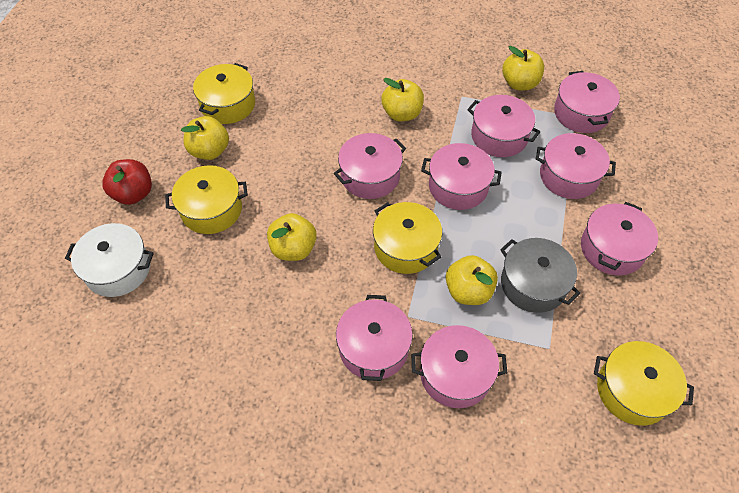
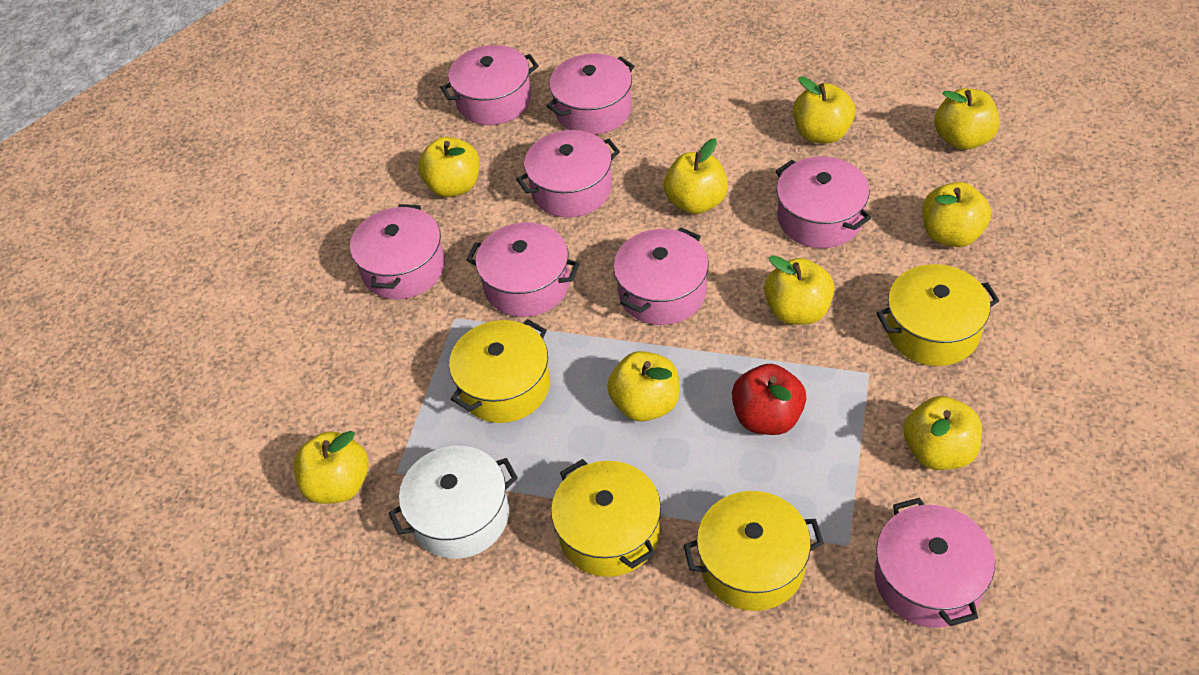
grey pot: 1 -> 0
yellow apple: 5 -> 9

